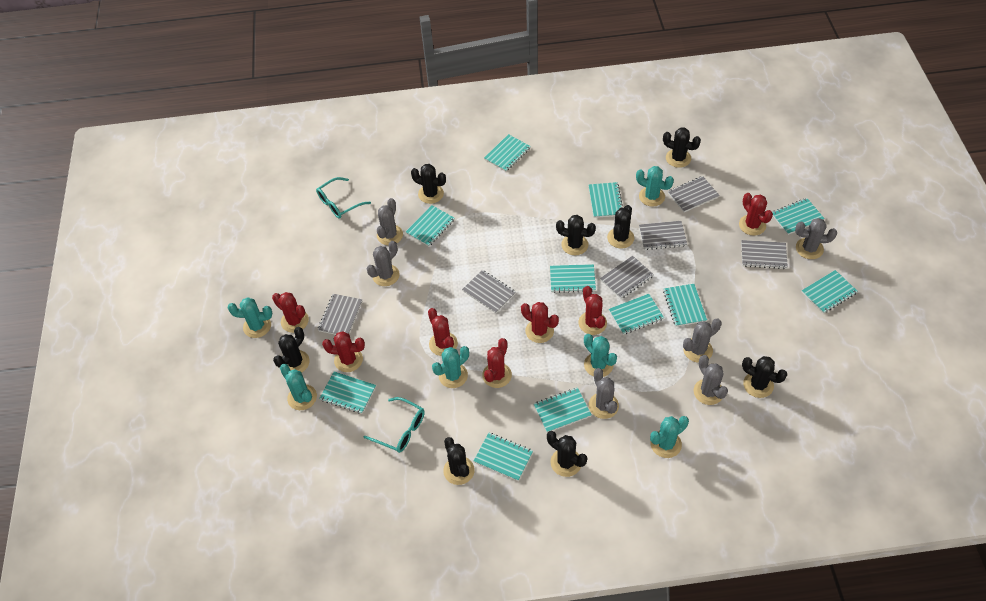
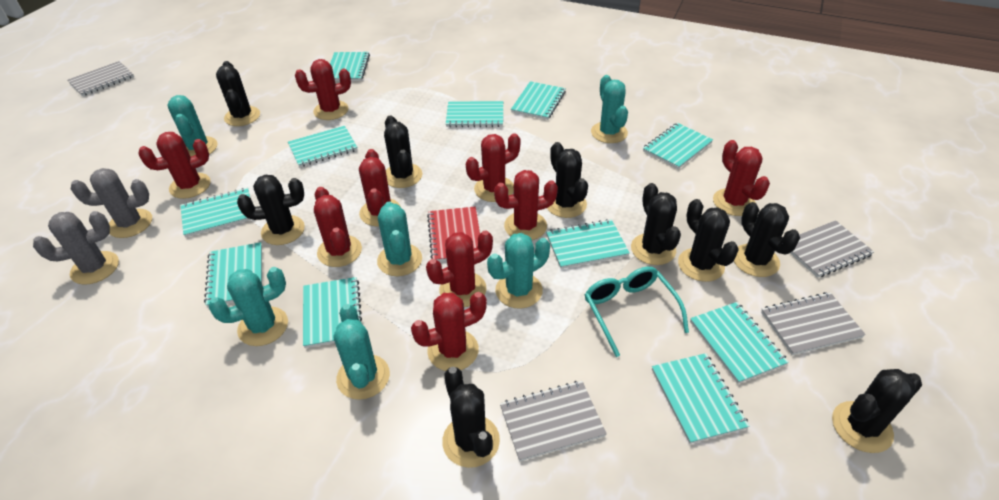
black cactus: 8 -> 9
grey cactus: 6 -> 2
grey notebook: 6 -> 4
red cactus: 7 -> 9
red notebook: 0 -> 1
turquoise glasses: 2 -> 1

